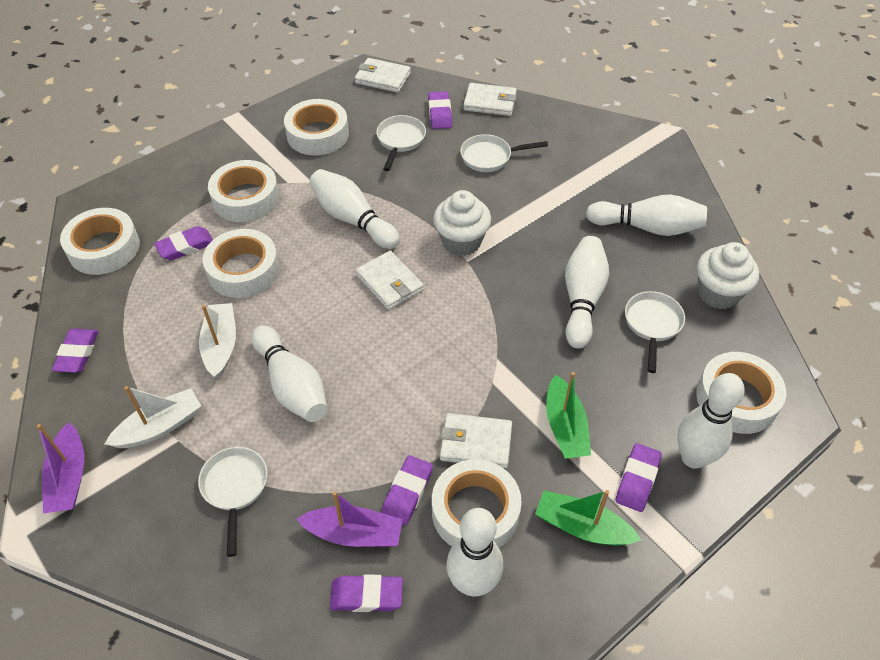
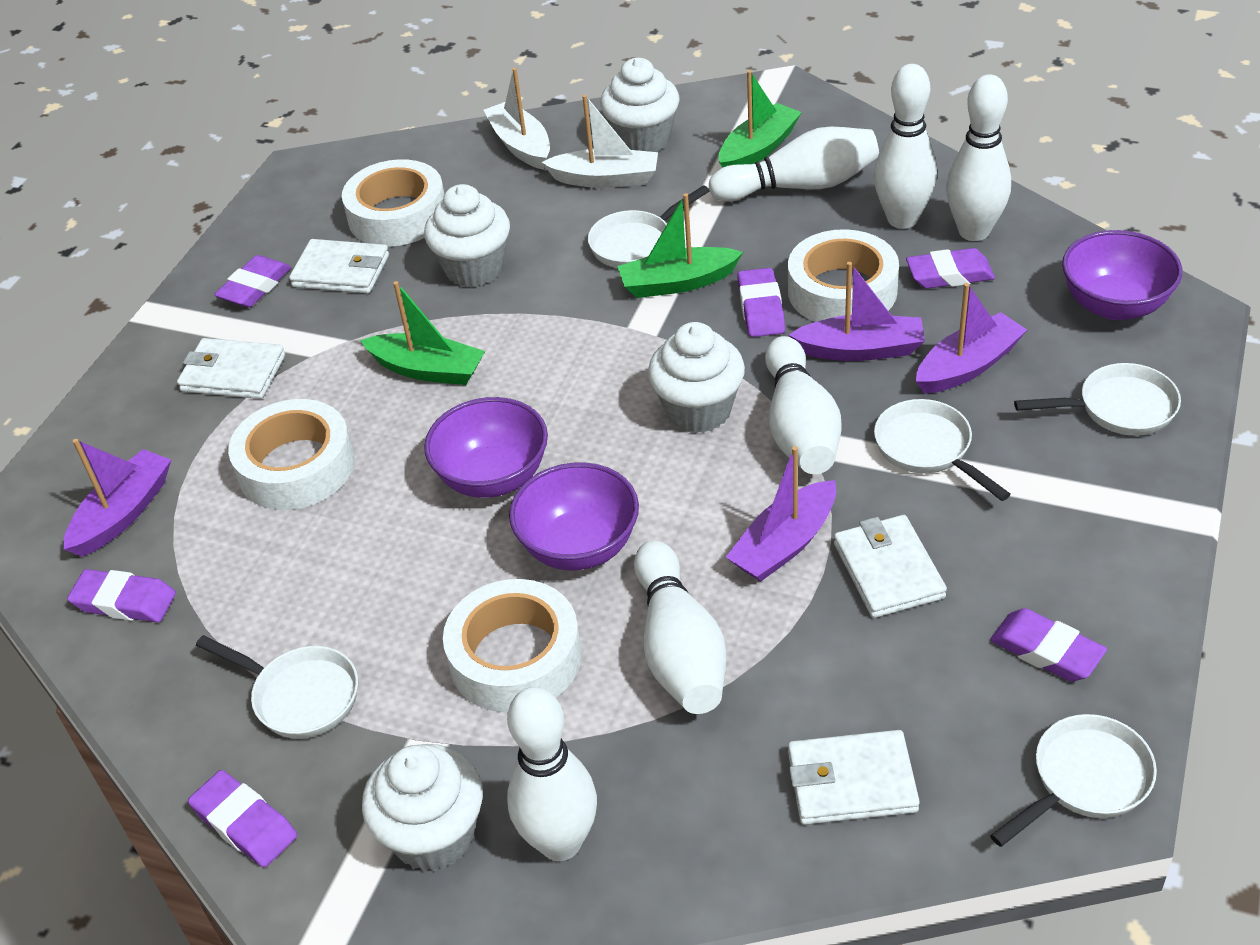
green boat: 2 -> 3
purple boat: 2 -> 4
purple bowl: 0 -> 3
white cupcake: 2 -> 4
white pan: 4 -> 5
white tape: 6 -> 4

